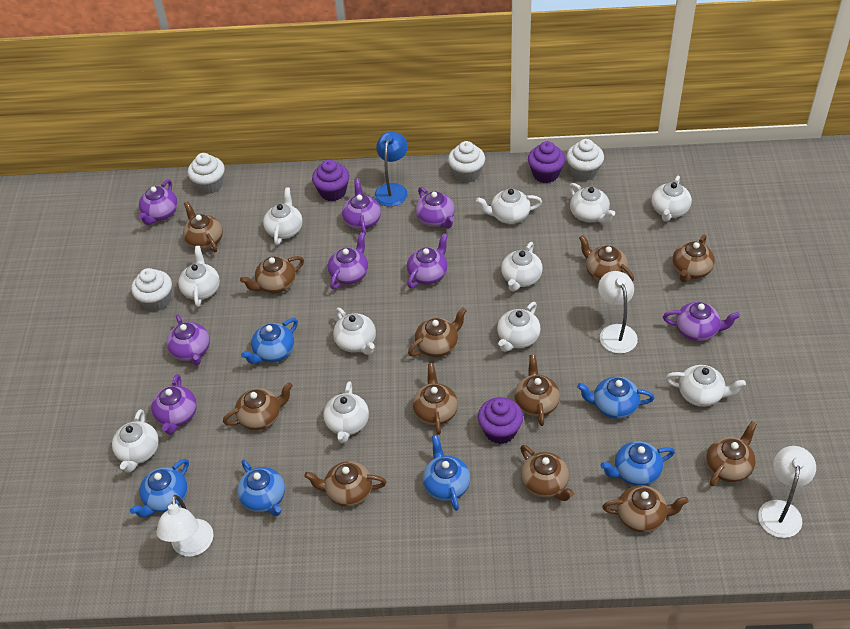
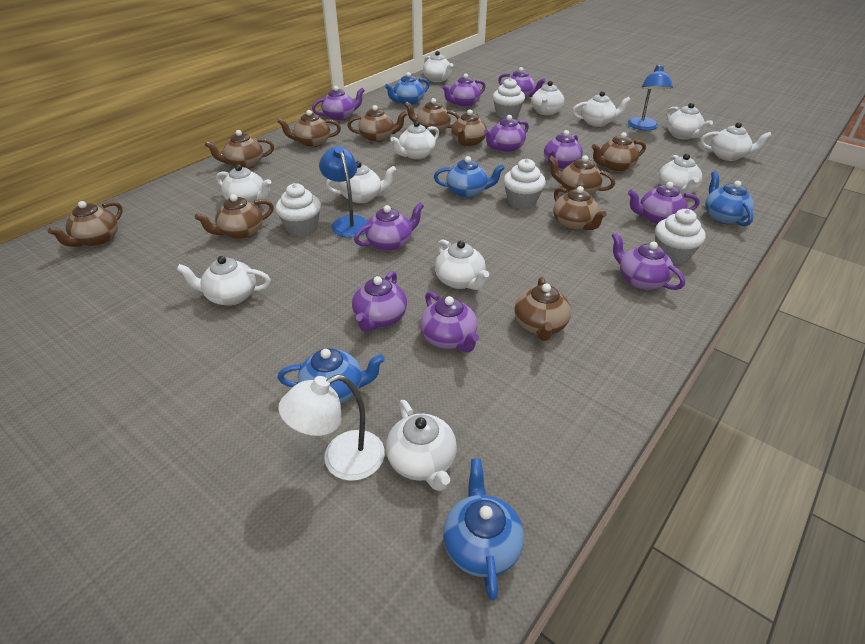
blue lamp: 1 -> 2
blue teapot: 6 -> 5
brown teapot: 12 -> 11
purple cupcake: 3 -> 0
purple teapot: 8 -> 10
white lamp: 3 -> 1
white teapot: 11 -> 12

